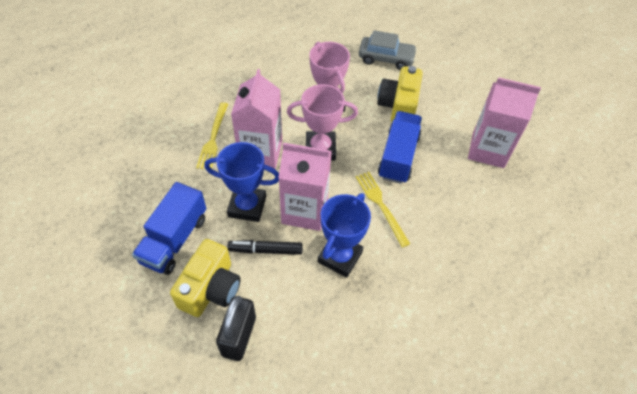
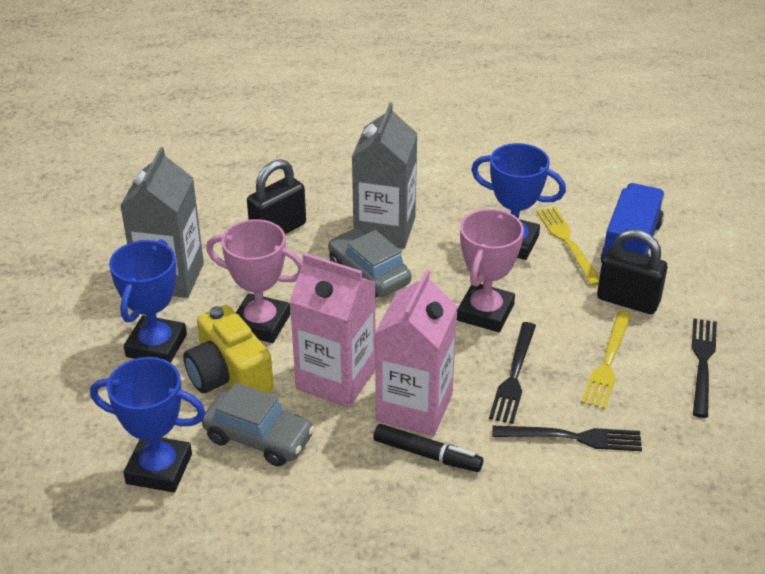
black fork: 0 -> 3
black padlock: 1 -> 2
blue trophy: 2 -> 3
blue truck: 2 -> 1
grey car: 1 -> 2
grey carton: 0 -> 2
pink carton: 3 -> 2
yellow camera: 2 -> 1

